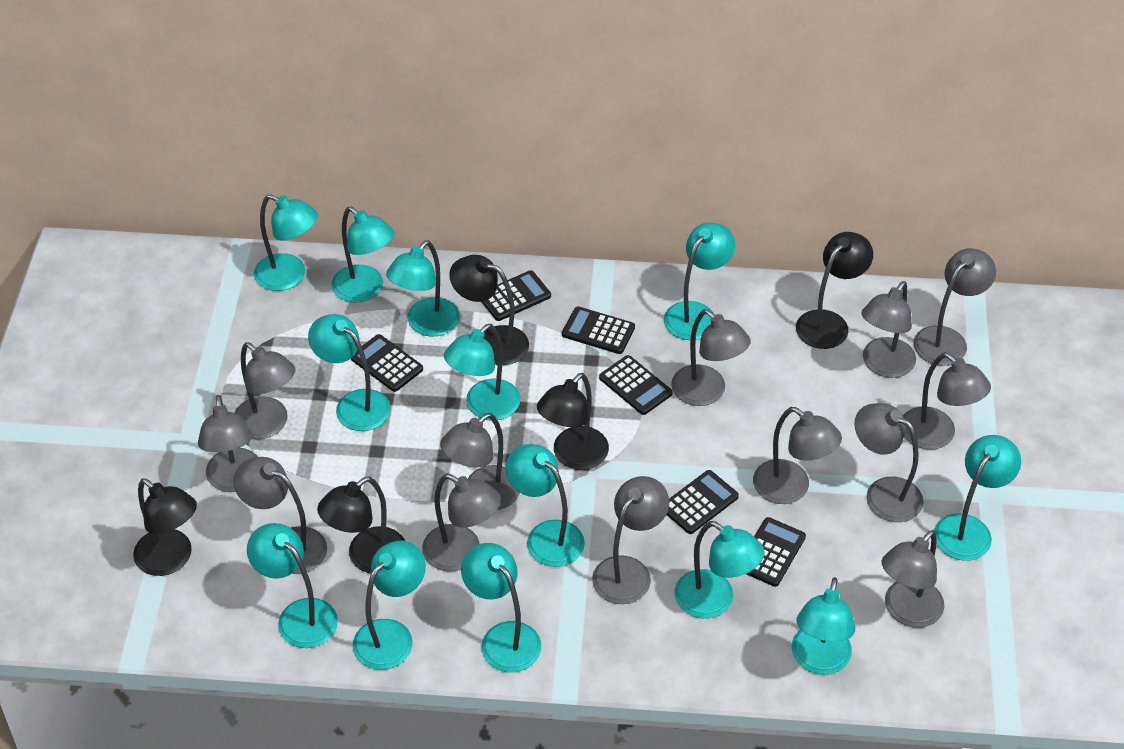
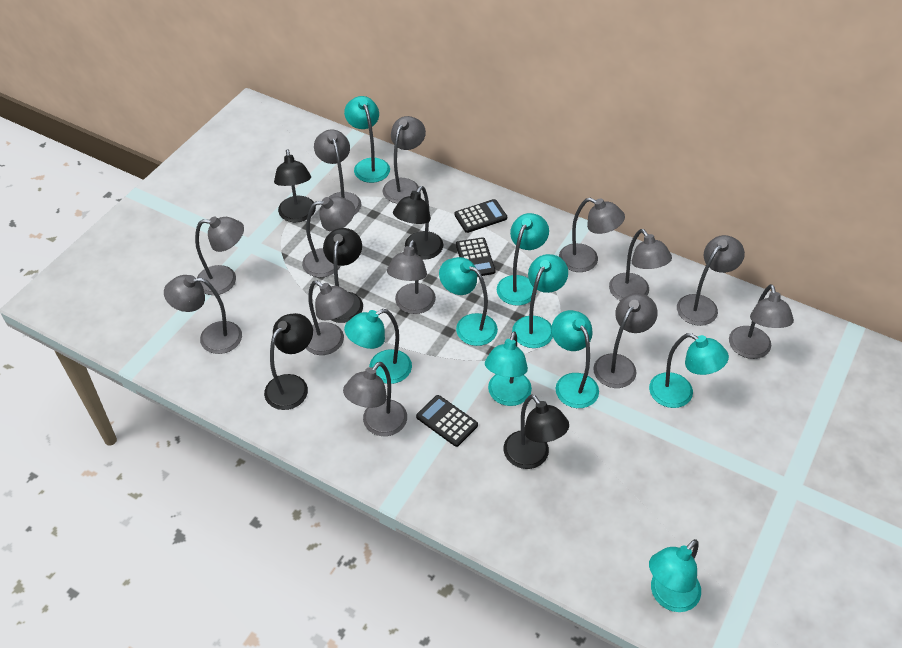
black calculator: 6 -> 3
turquoise lamp: 13 -> 9

